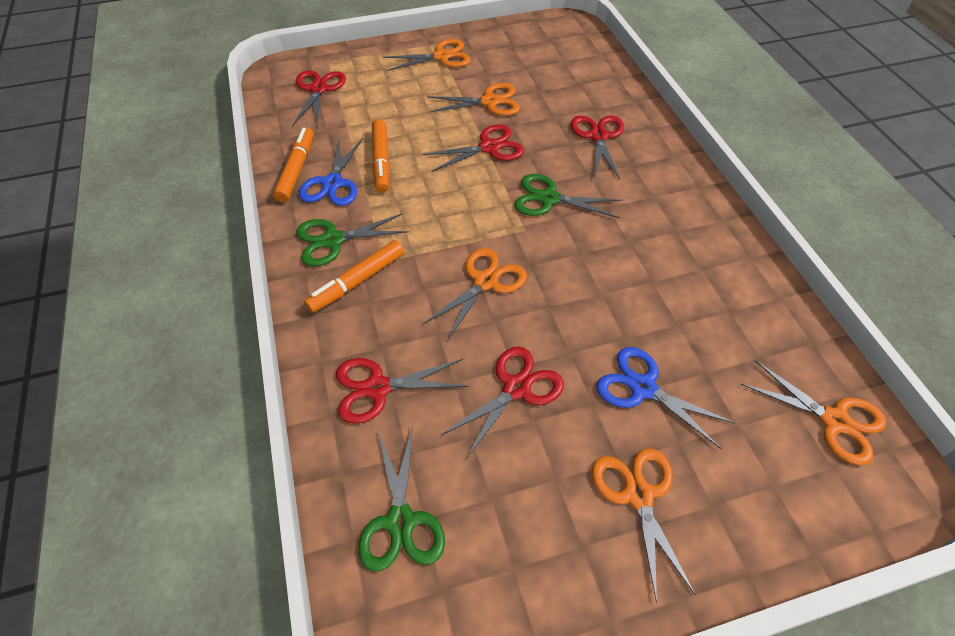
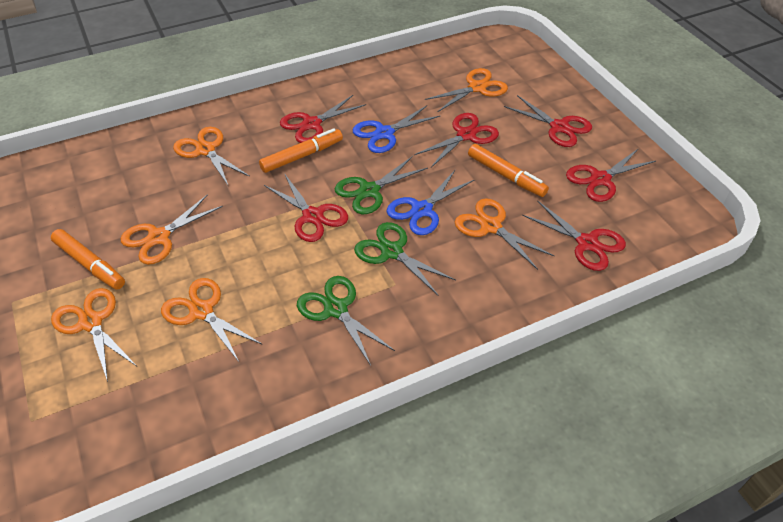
orange scissors: 5 -> 6
red scissors: 5 -> 6

